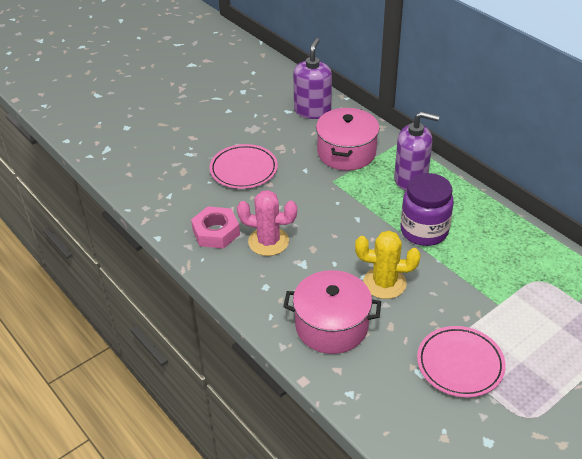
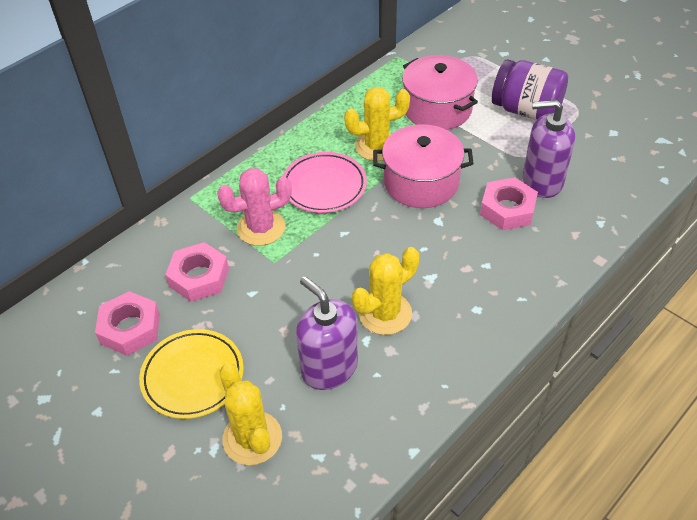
pink nut: 1 -> 3
pink plate: 2 -> 1
yellow cactus: 1 -> 3
yellow plate: 0 -> 1

